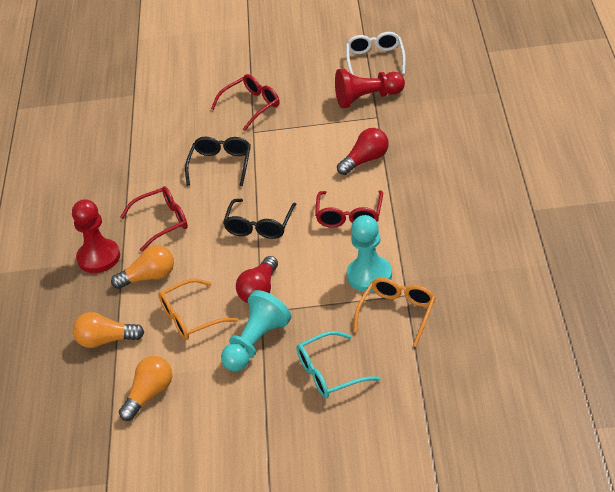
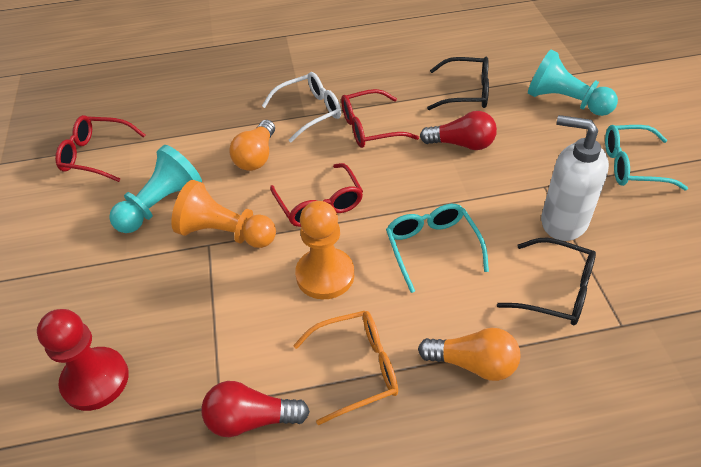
orange glasses: 2 -> 1
orange light bulb: 3 -> 2
orange pawn: 0 -> 2
red pawn: 2 -> 1
turquoise glasses: 1 -> 2
white soap dispenser: 0 -> 1

